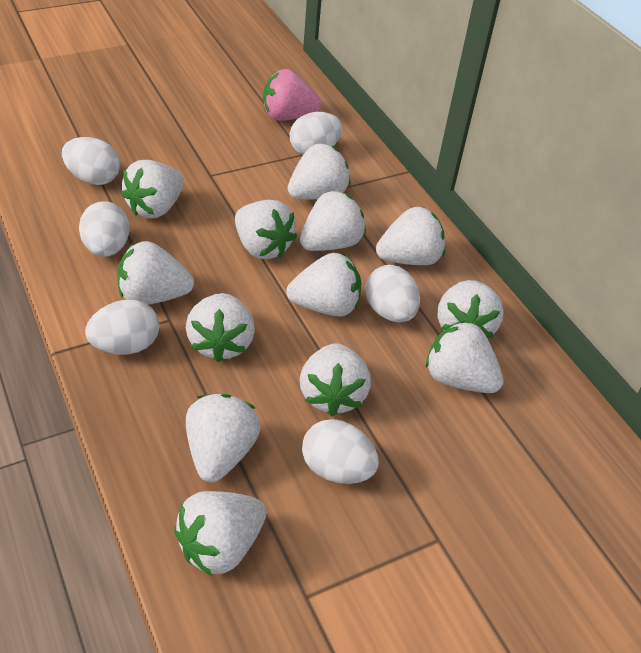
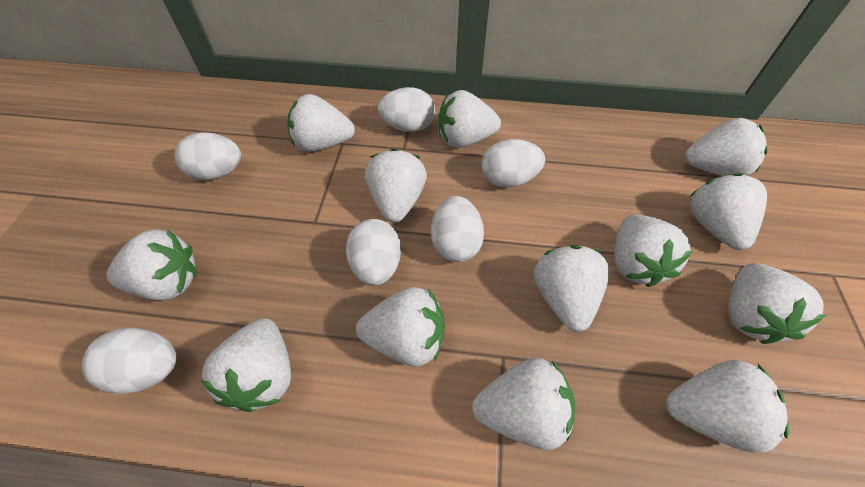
pink strawberry: 1 -> 0

